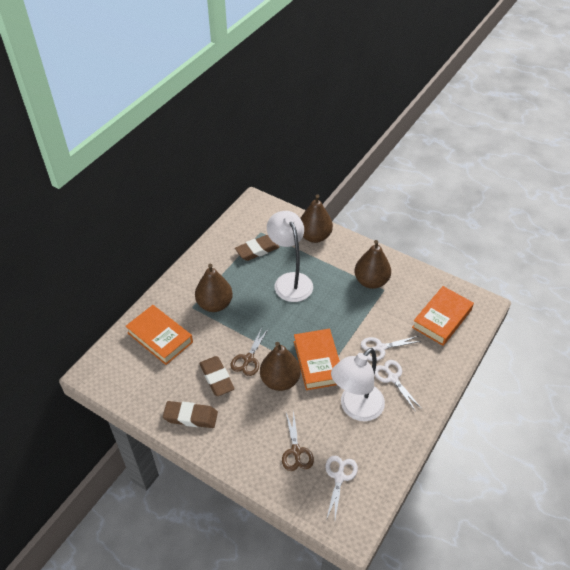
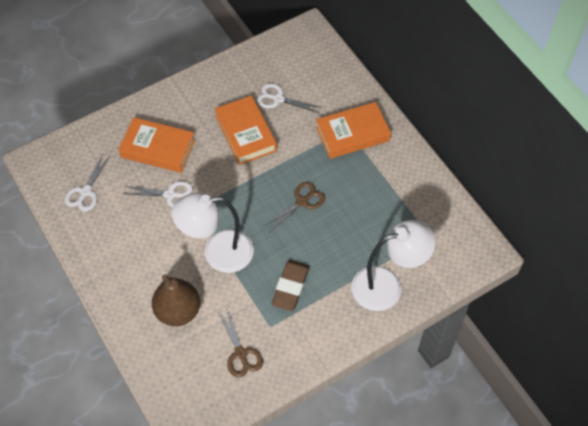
brown eraser: 3 -> 1
brown pear: 4 -> 1

